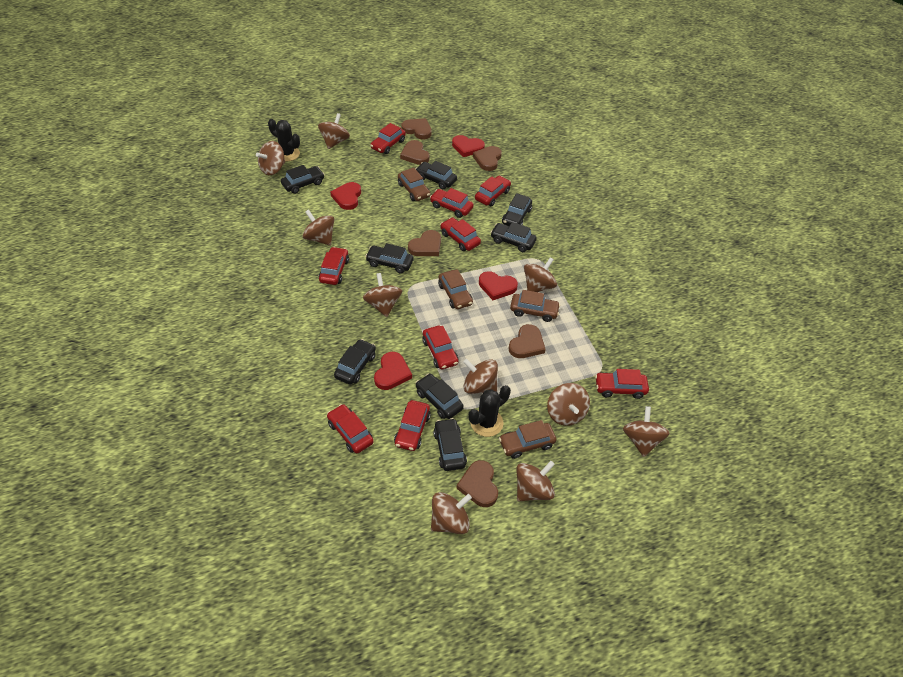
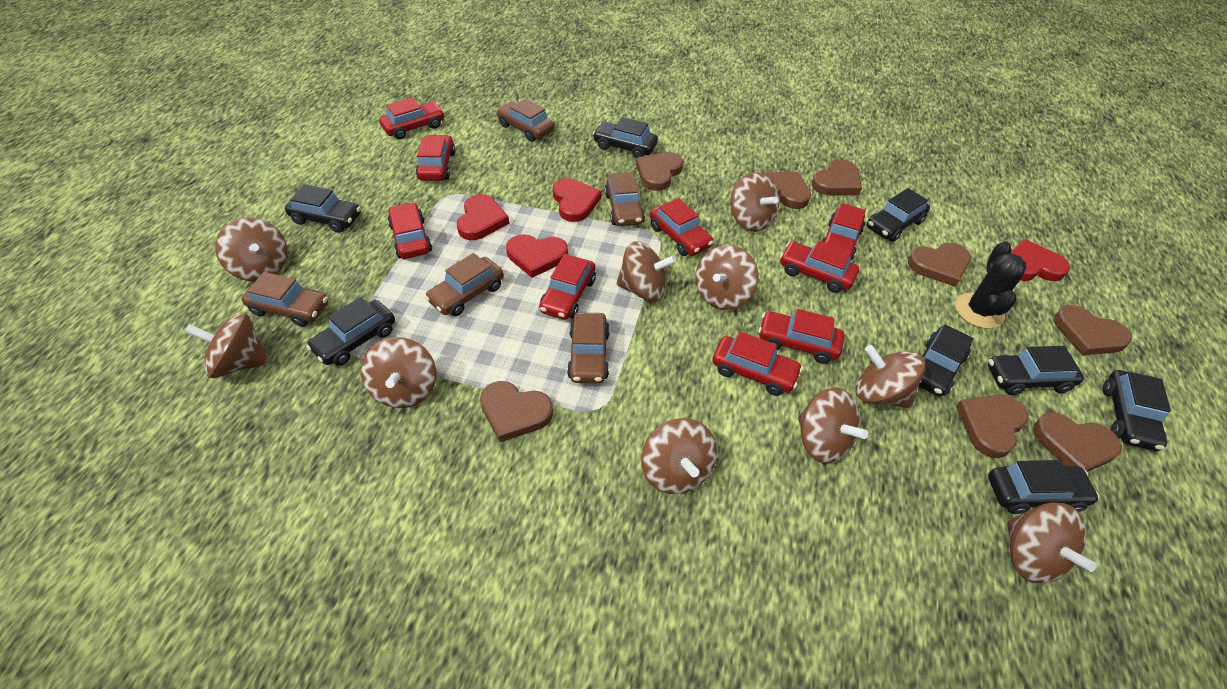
black cactus: 2 -> 1
brown car: 4 -> 5
brown heart: 6 -> 8

